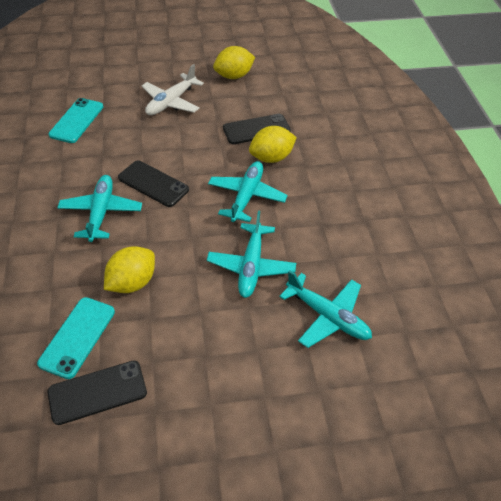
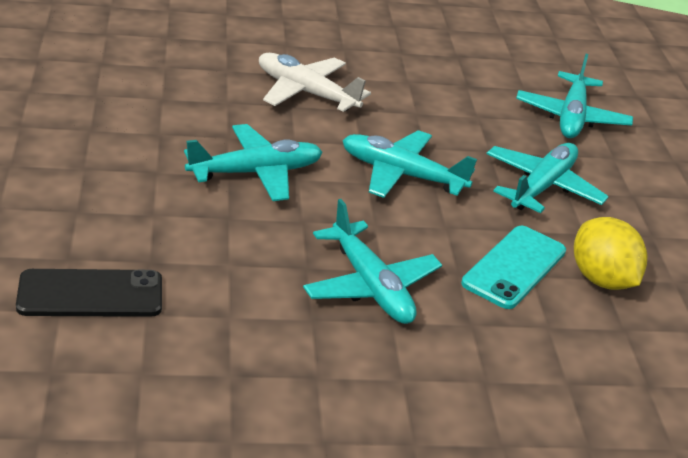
black phone: 3 -> 1
turquoise phone: 2 -> 1
turquoise plane: 4 -> 5
yellow lemon: 3 -> 1

